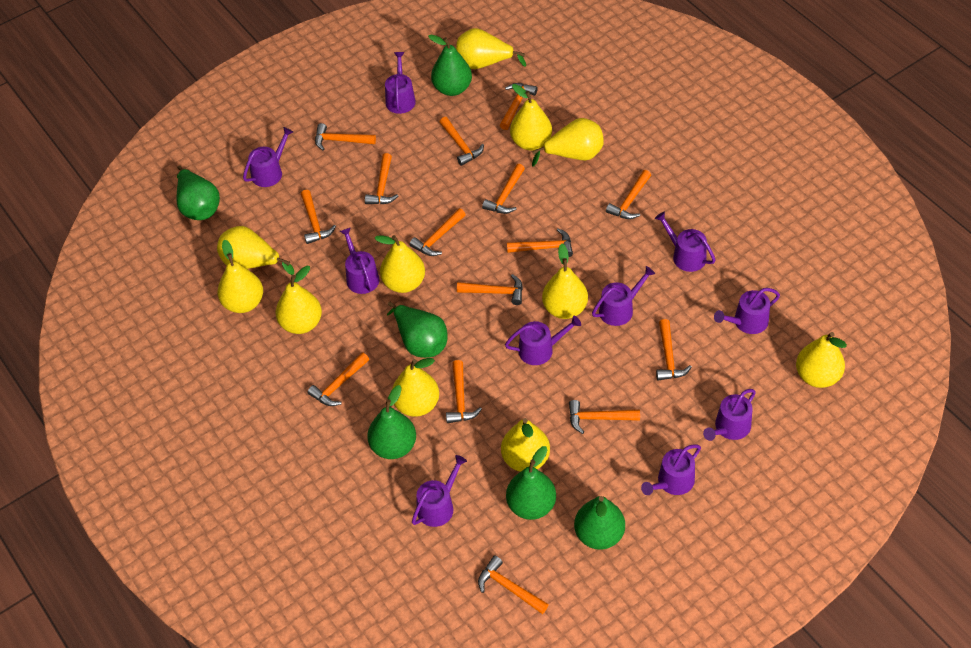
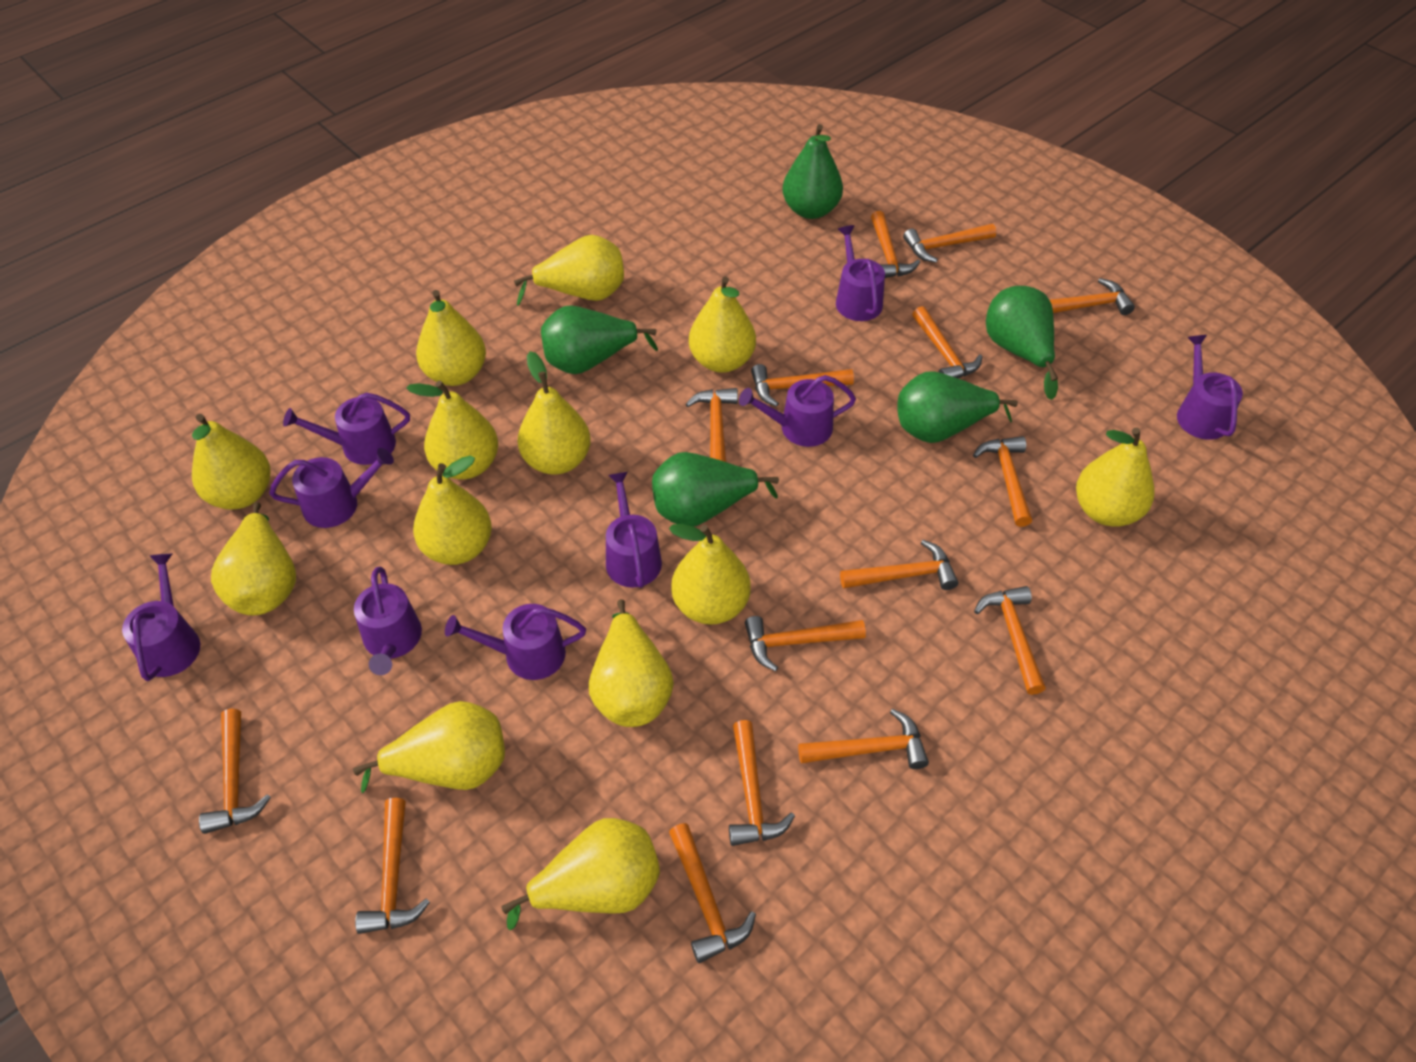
green pear: 6 -> 5
purple watering can: 10 -> 9
yellow pear: 11 -> 13

